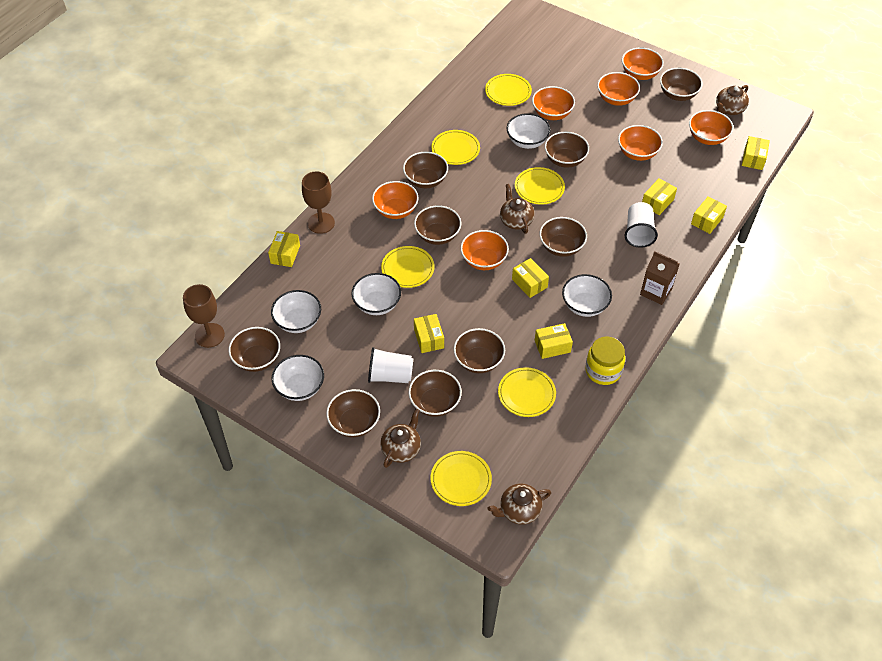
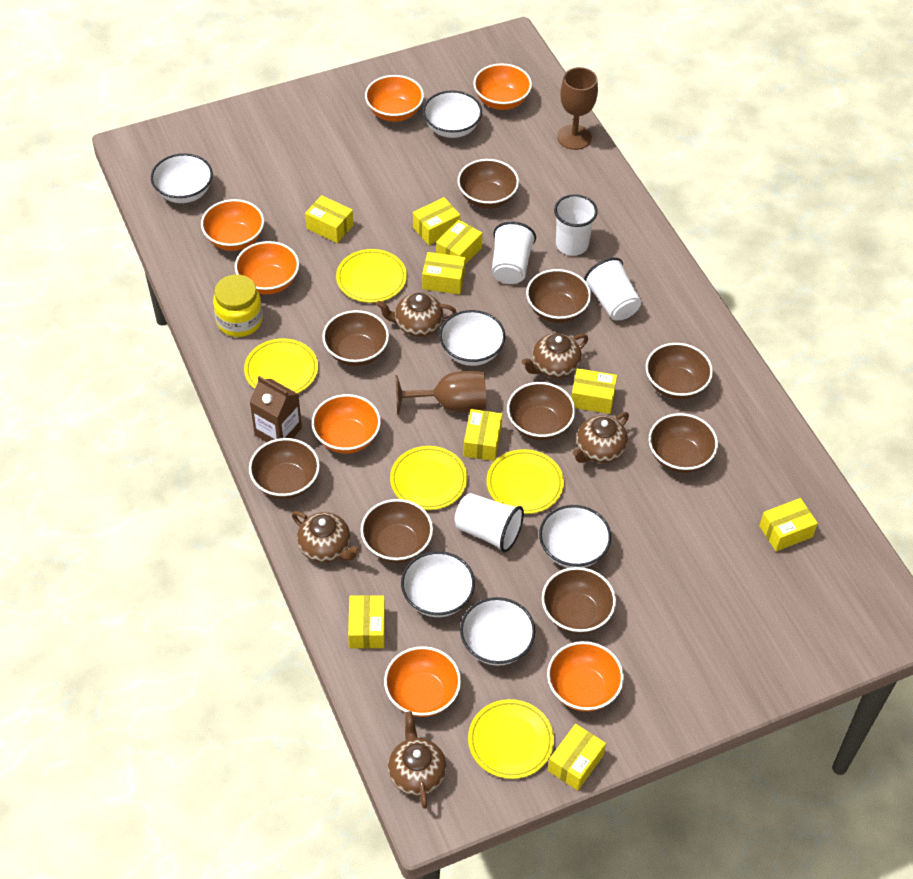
brown teapot: 4 -> 5
white bowl: 5 -> 6
white cup: 2 -> 4
yellow box: 7 -> 9
yellow plate: 6 -> 5

